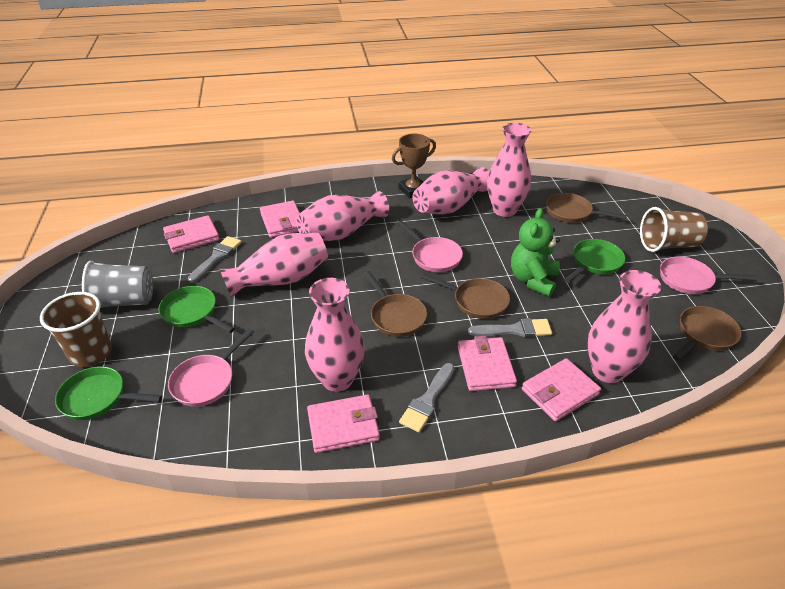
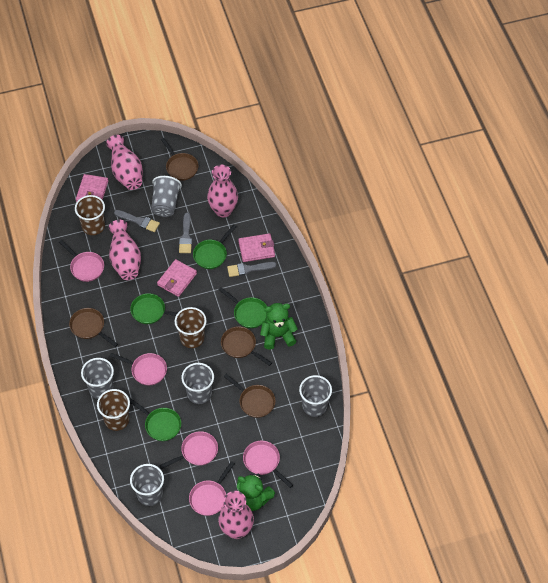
brown cup: 2 -> 3
brown trophy: 1 -> 0
green pan: 3 -> 4
green teddy bear: 1 -> 2
grey cup: 1 -> 5
pink pan: 3 -> 5
pink vase: 6 -> 4
pink wallet: 5 -> 3

